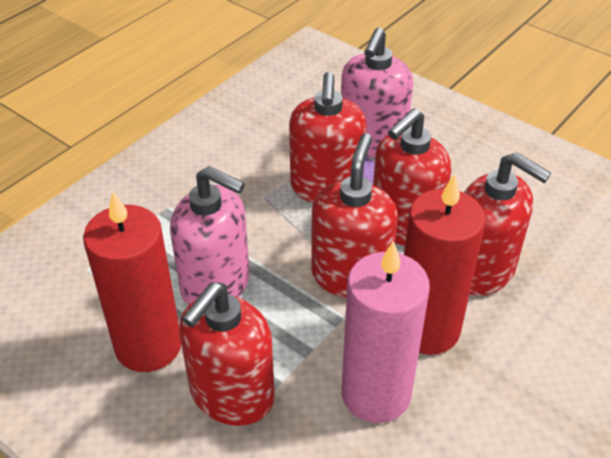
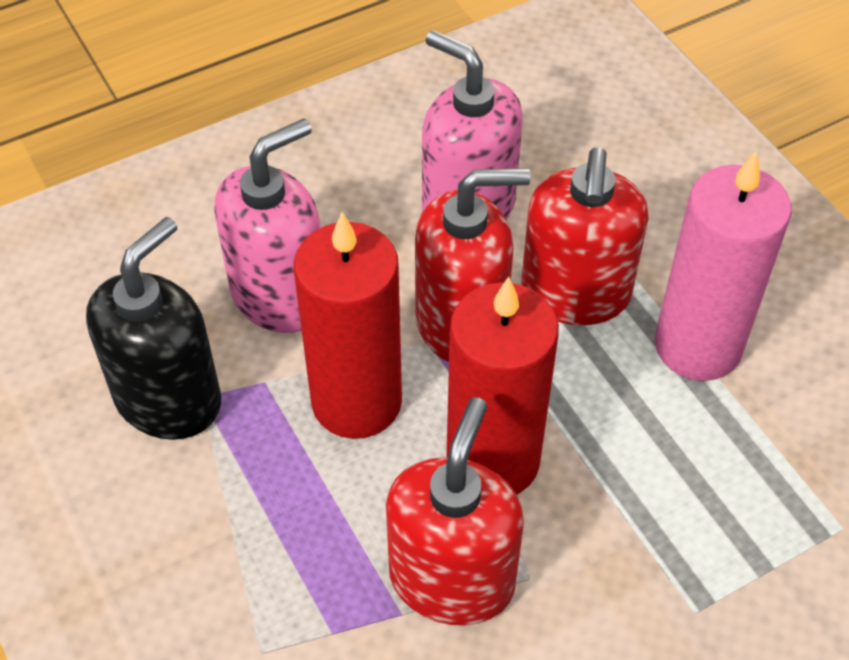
black soap dispenser: 0 -> 1
red soap dispenser: 5 -> 3

